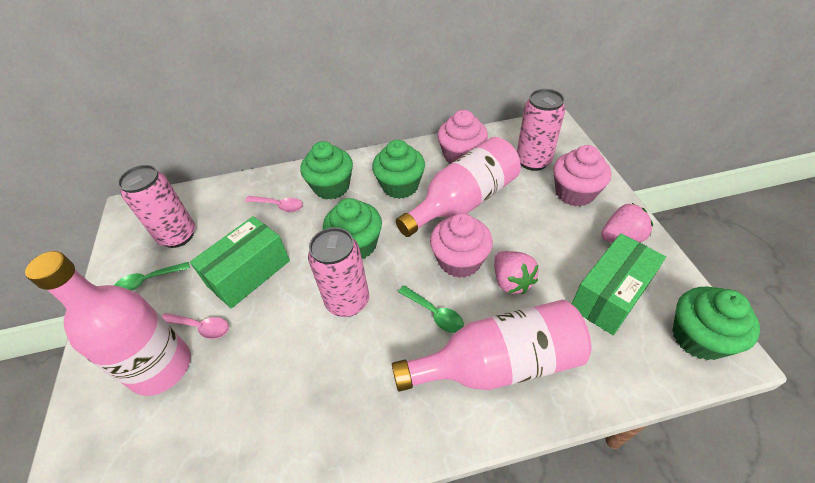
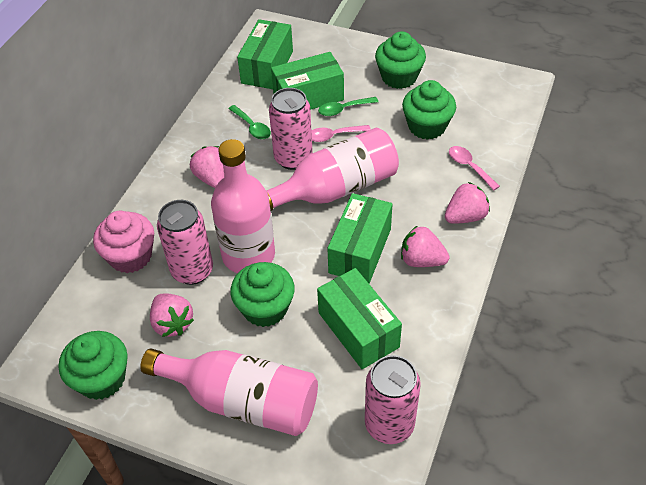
green box: 2 -> 4
pink cupcake: 3 -> 1
pink strawberry: 2 -> 4

